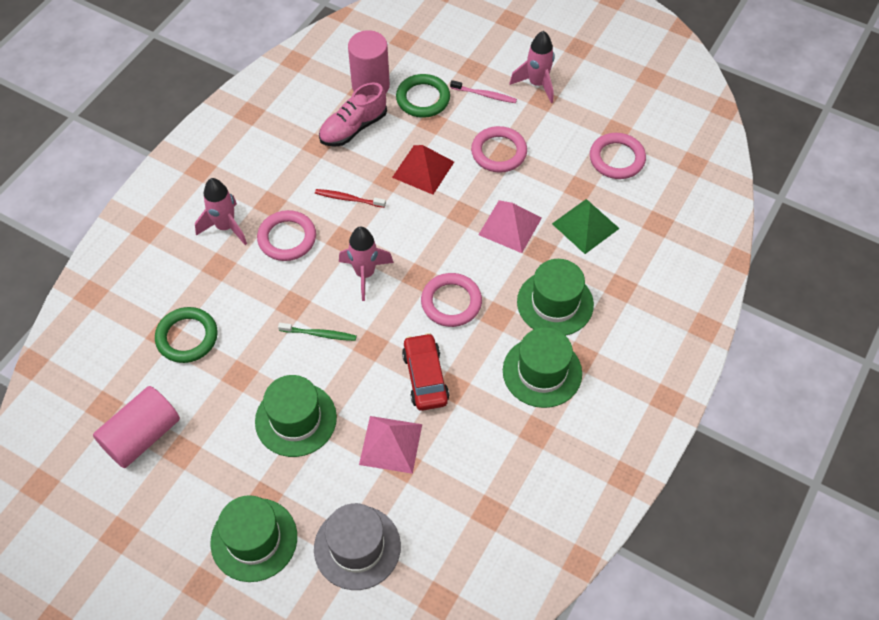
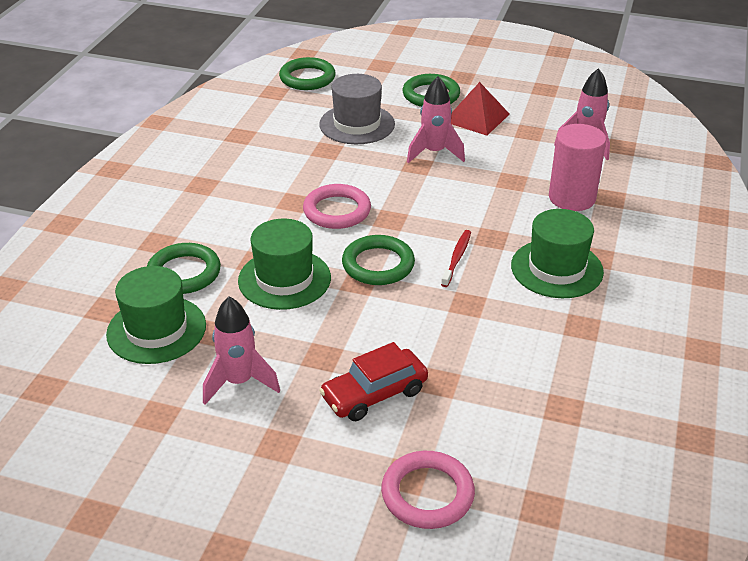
green hat: 4 -> 3
green pyramid: 1 -> 0
green ring: 2 -> 4
green toothbrush: 1 -> 0
pink cylinder: 2 -> 1
pink pyramid: 2 -> 0
pink ring: 4 -> 2
pink shoe: 1 -> 0
pink toothbrush: 1 -> 0

